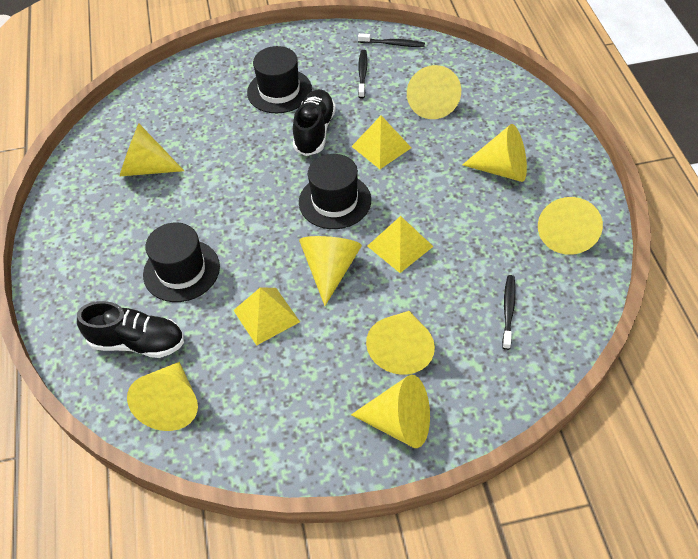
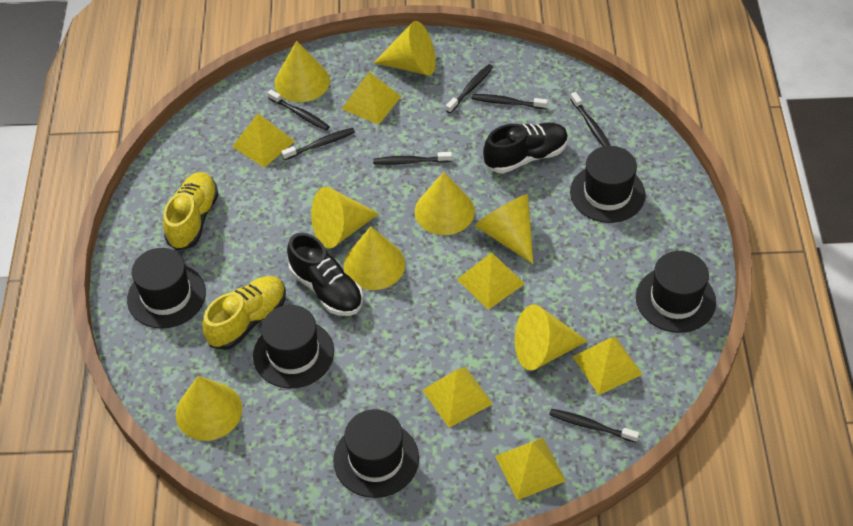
black hat: 3 -> 5
black toothbrush: 3 -> 7
yellow pyramid: 3 -> 6
yellow shoe: 0 -> 2

